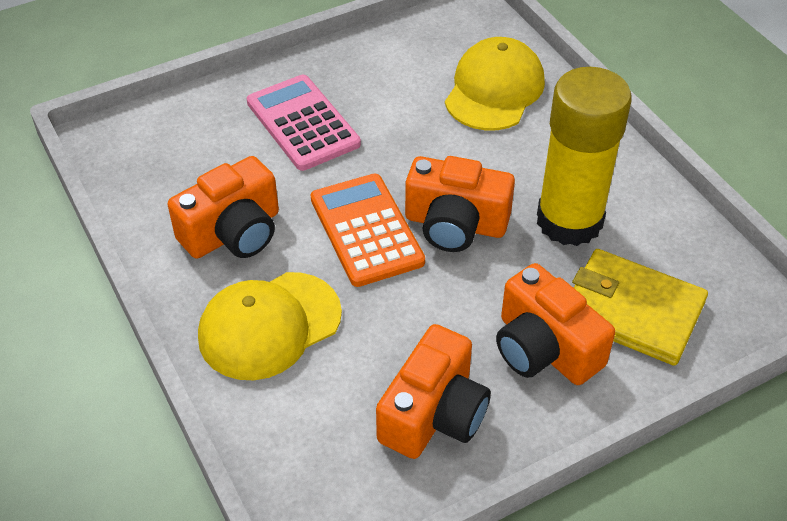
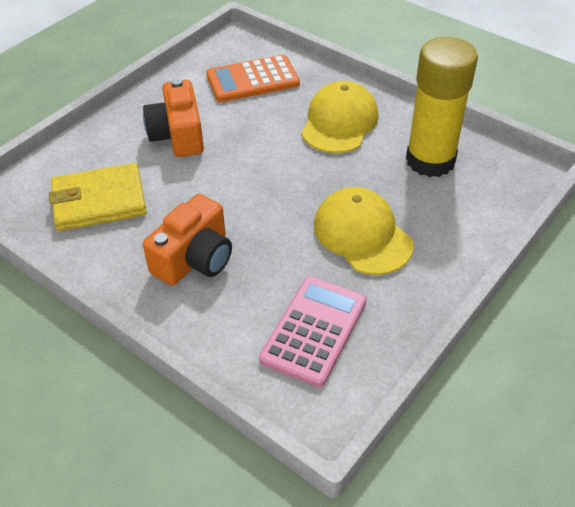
orange camera: 4 -> 2

